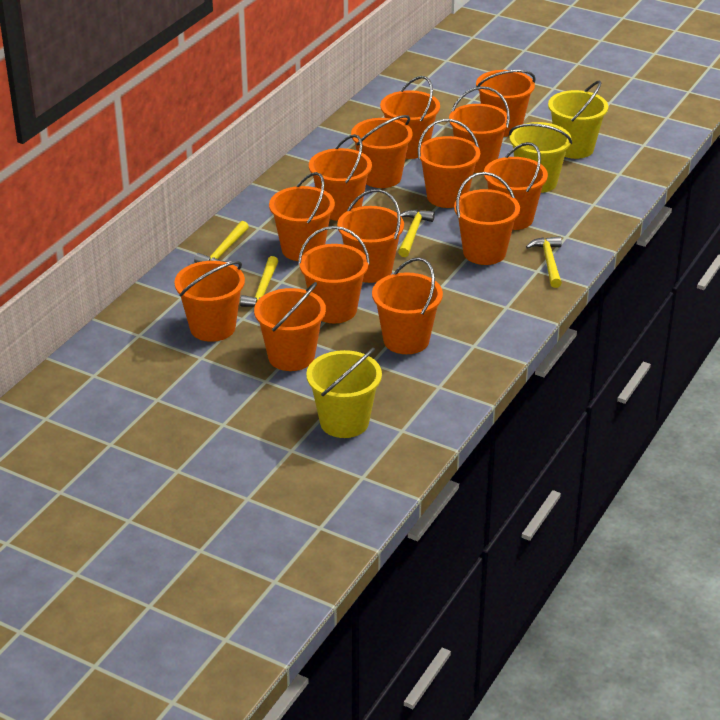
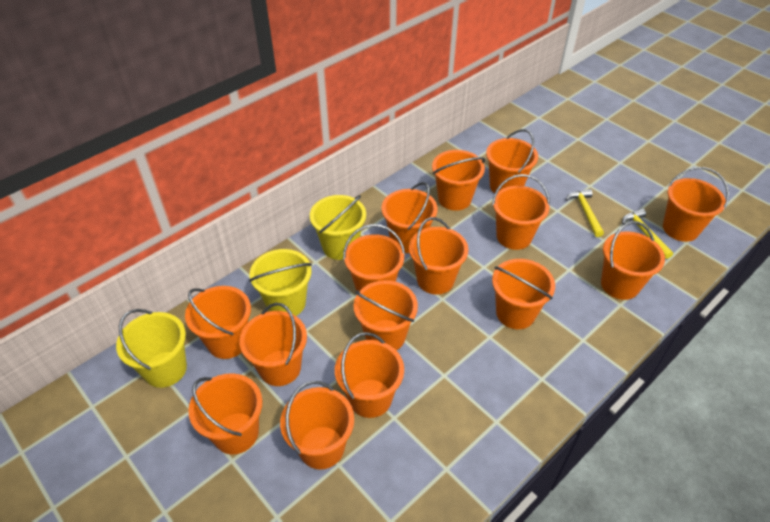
orange bucket: 14 -> 15
yellow hammer: 4 -> 2

